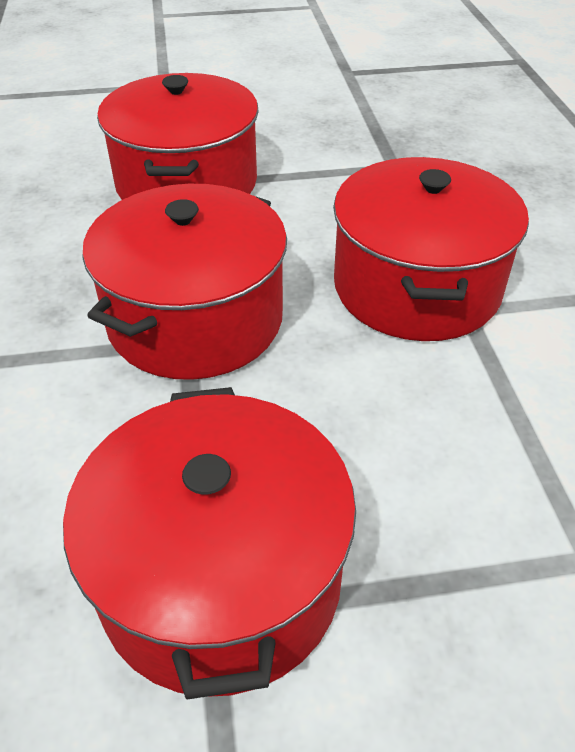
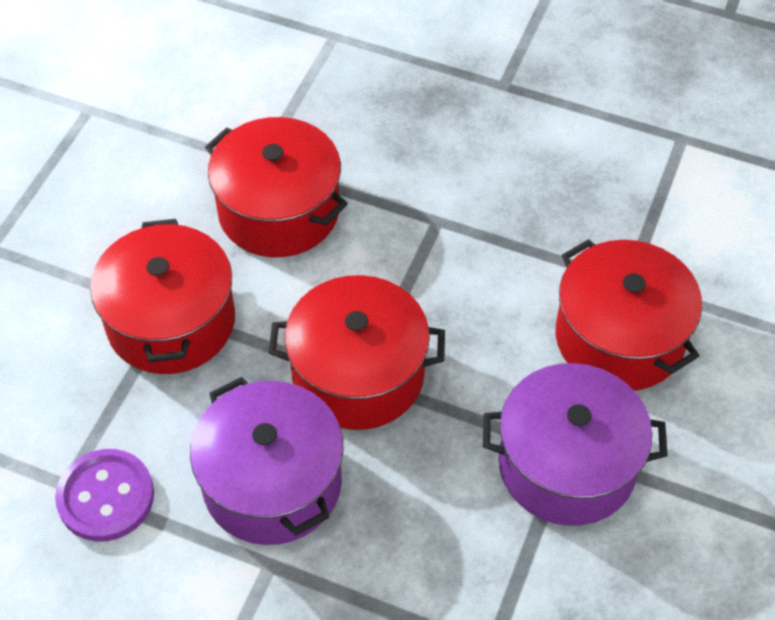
purple button: 0 -> 1
purple pot: 0 -> 2

